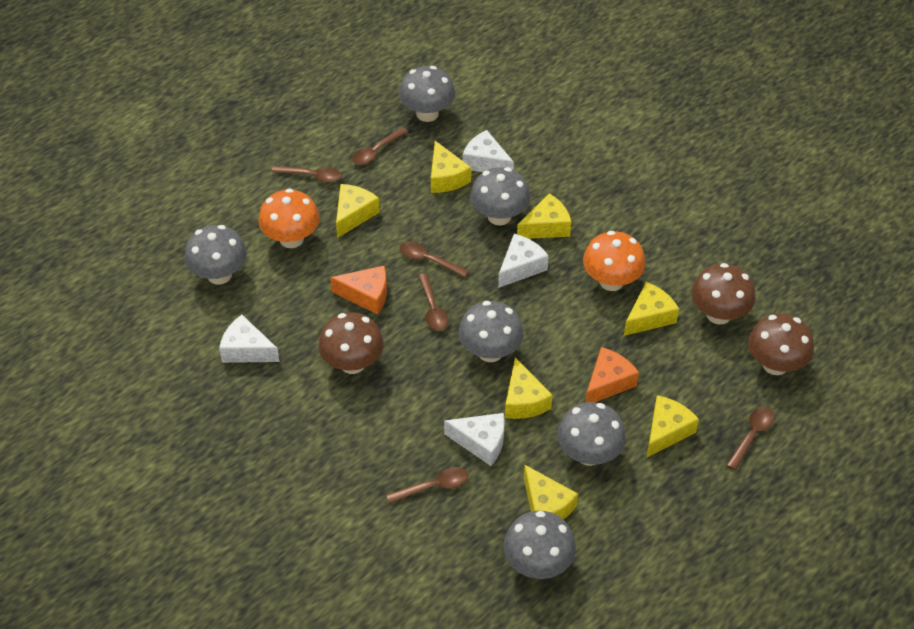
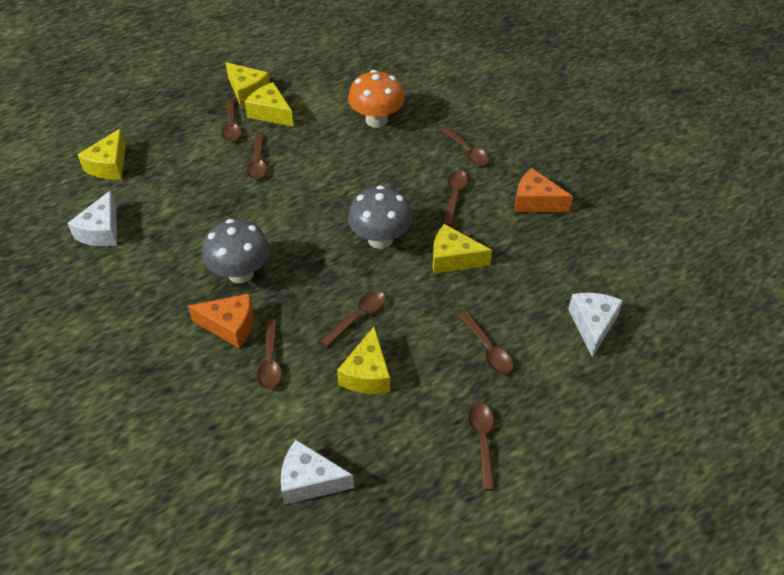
brown mushroom: 3 -> 0
brown spoon: 6 -> 8
grey mushroom: 6 -> 2
orange mushroom: 2 -> 1
white cheese: 4 -> 3
yellow cheese: 7 -> 5

